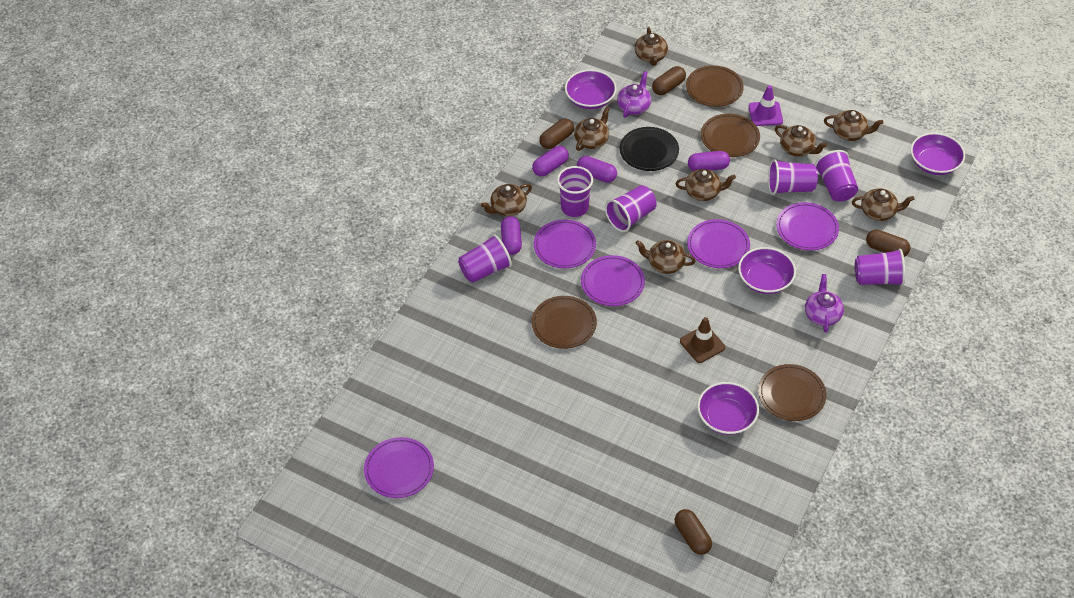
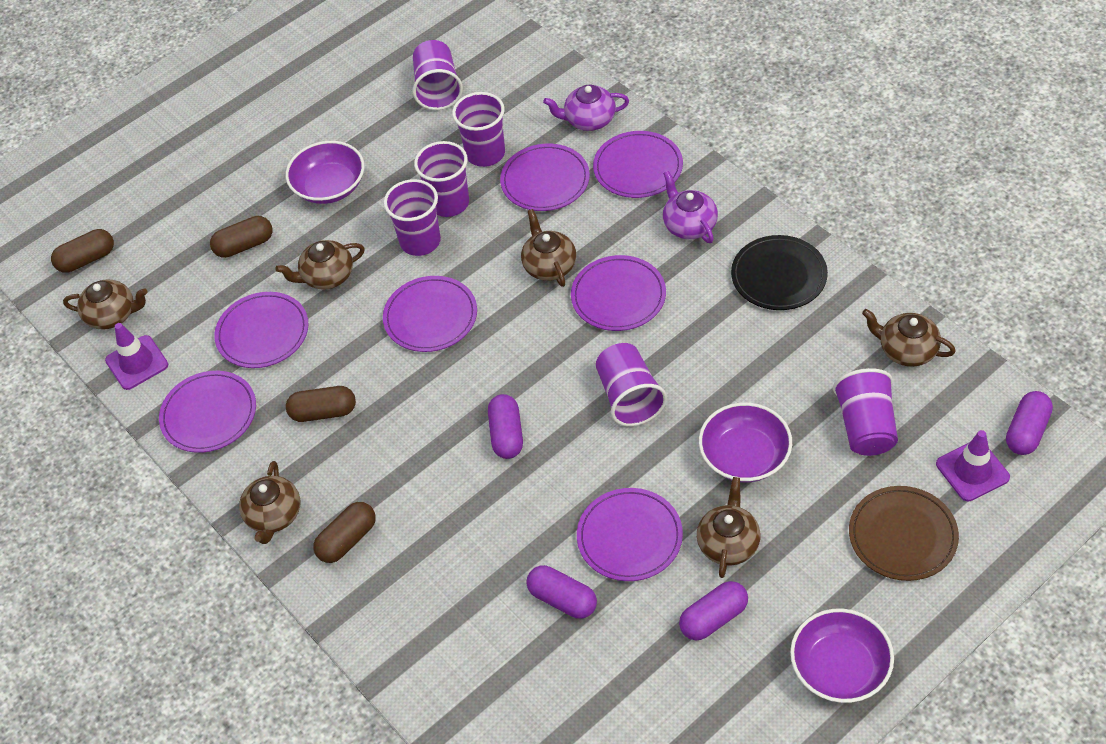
brown plate: 4 -> 1
brown teapot: 8 -> 6
brown traffic cone: 1 -> 0
purple bowl: 4 -> 3
purple plate: 5 -> 7
purple traffic cone: 1 -> 2

